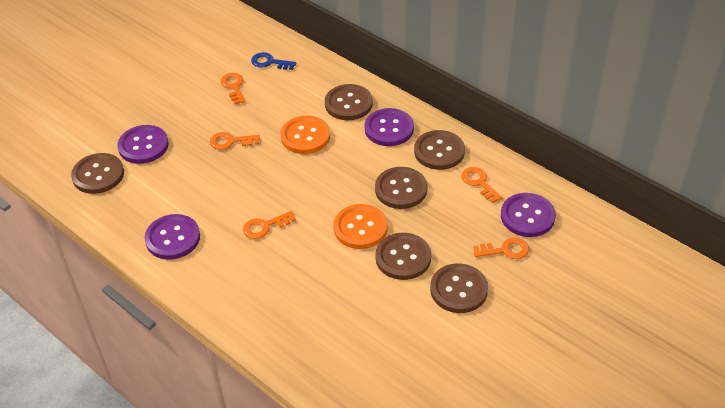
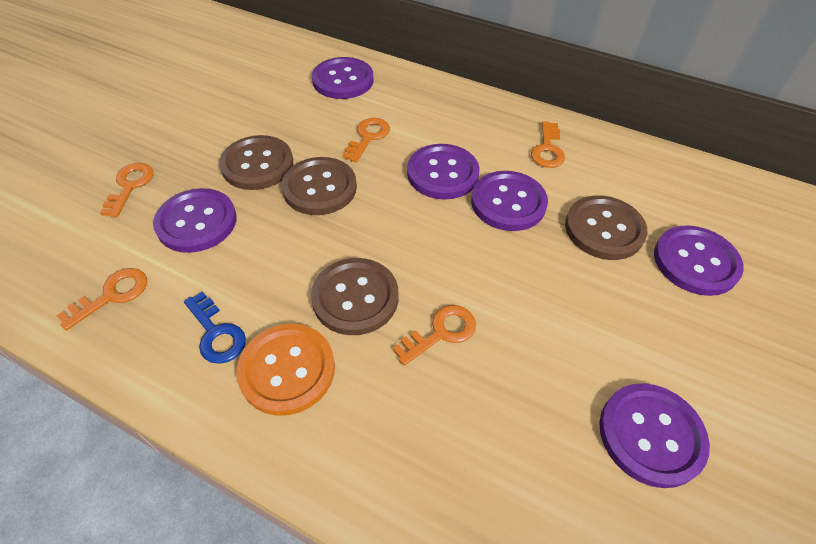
brown button: 6 -> 4
orange button: 2 -> 1
purple button: 4 -> 6

